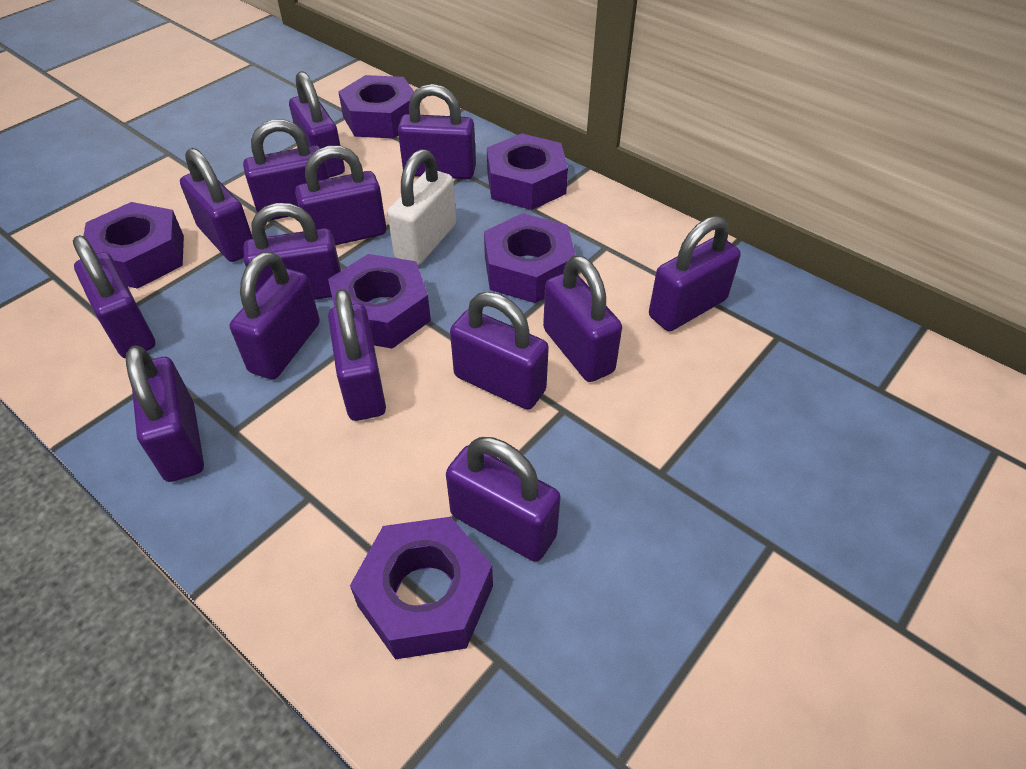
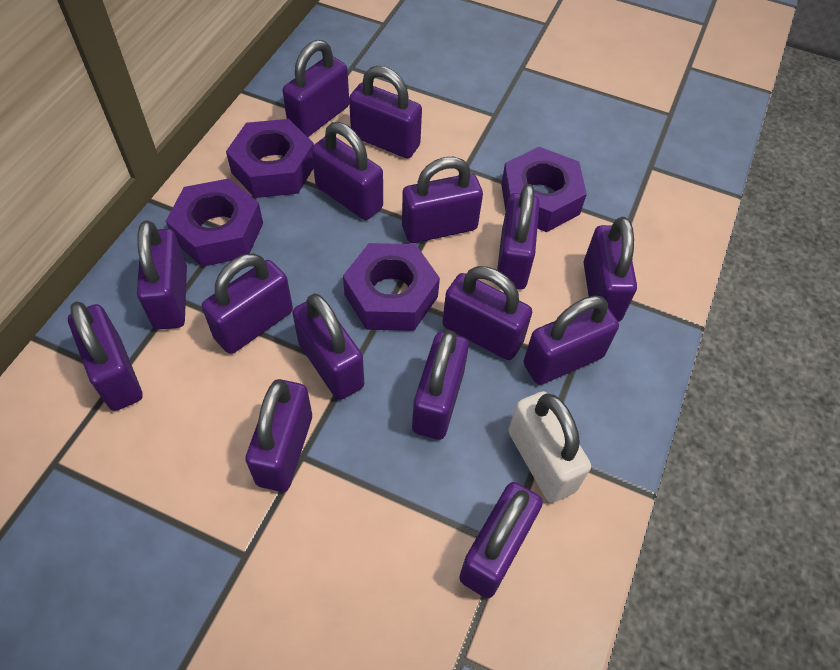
purple nut: 6 -> 4
purple padlock: 14 -> 15

